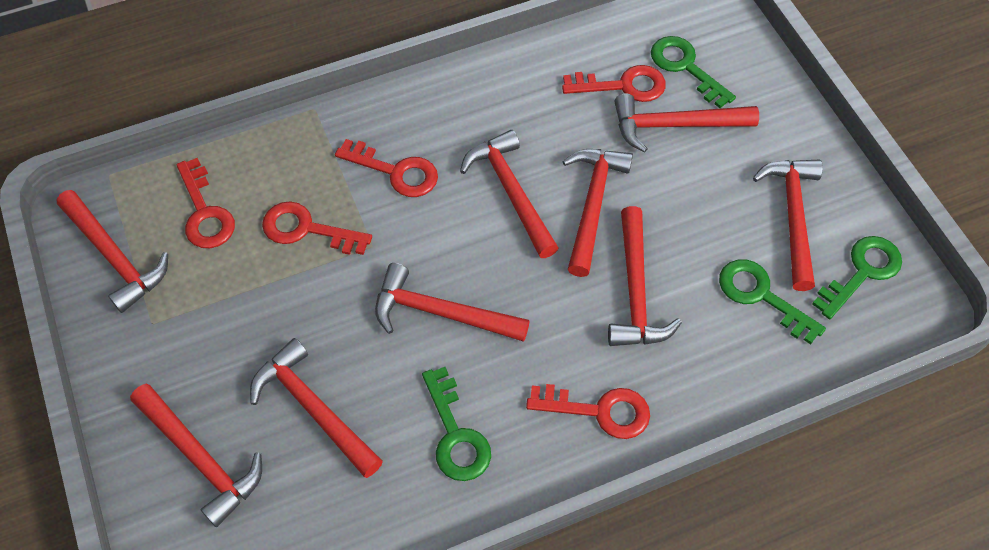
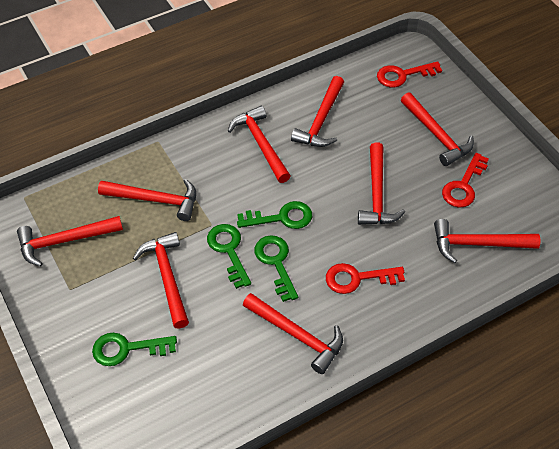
red key: 5 -> 3

